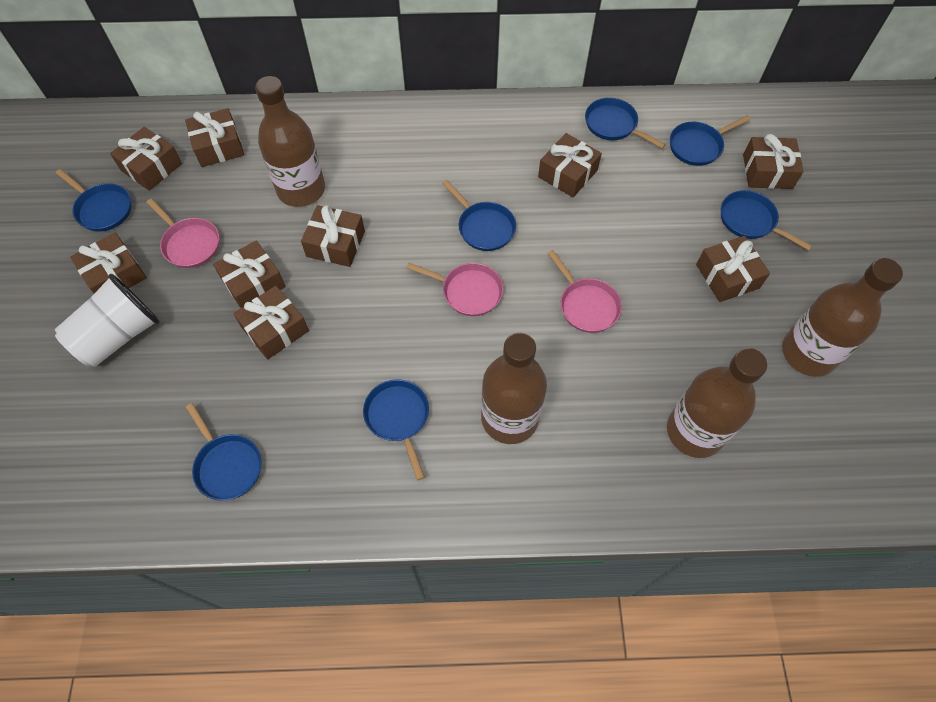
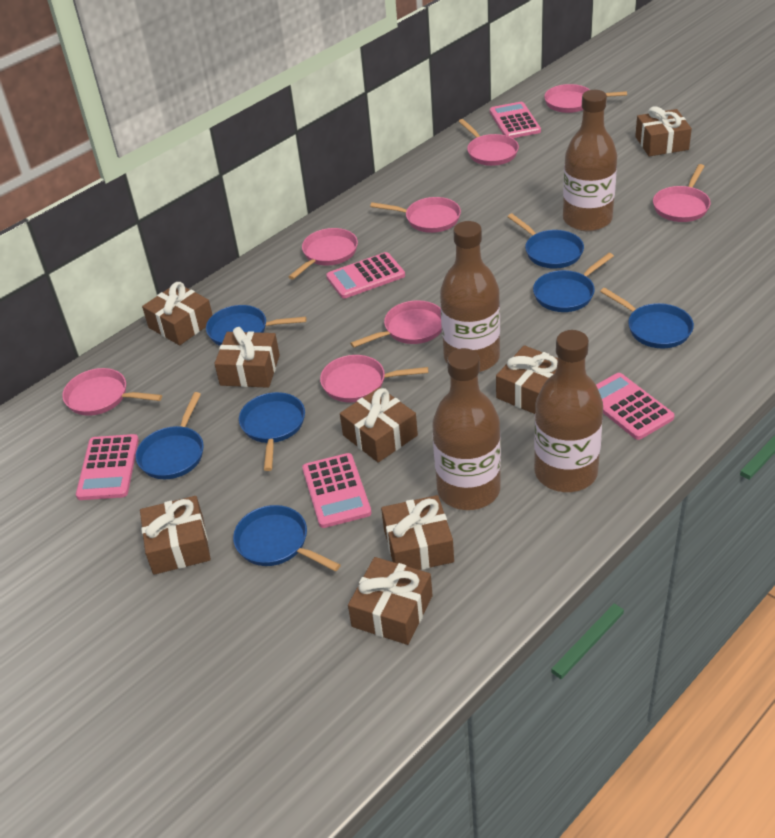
brown gift: 9 -> 8
pink calculator: 0 -> 5
pink pan: 3 -> 8
white cup: 1 -> 0

